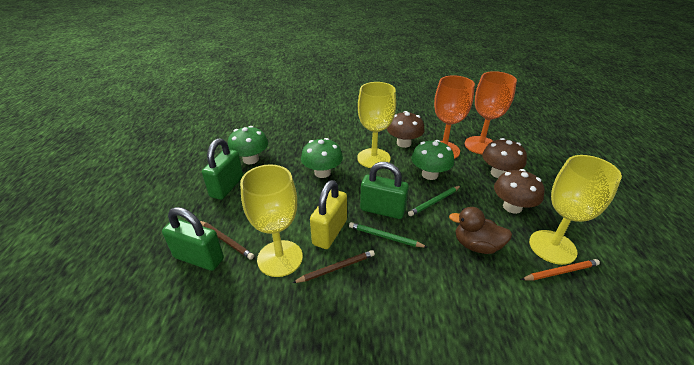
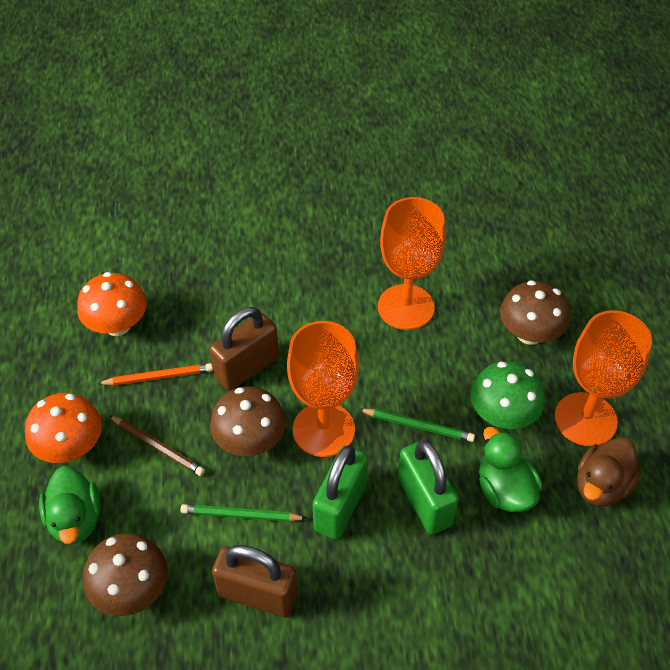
brown padlock: 0 -> 2
brown pencil: 2 -> 1
green duck: 0 -> 2
green mushroom: 3 -> 1
green padlock: 3 -> 2
orange goblet: 2 -> 3
orange mushroom: 0 -> 2
yellow goblet: 3 -> 0
yellow padlock: 1 -> 0

